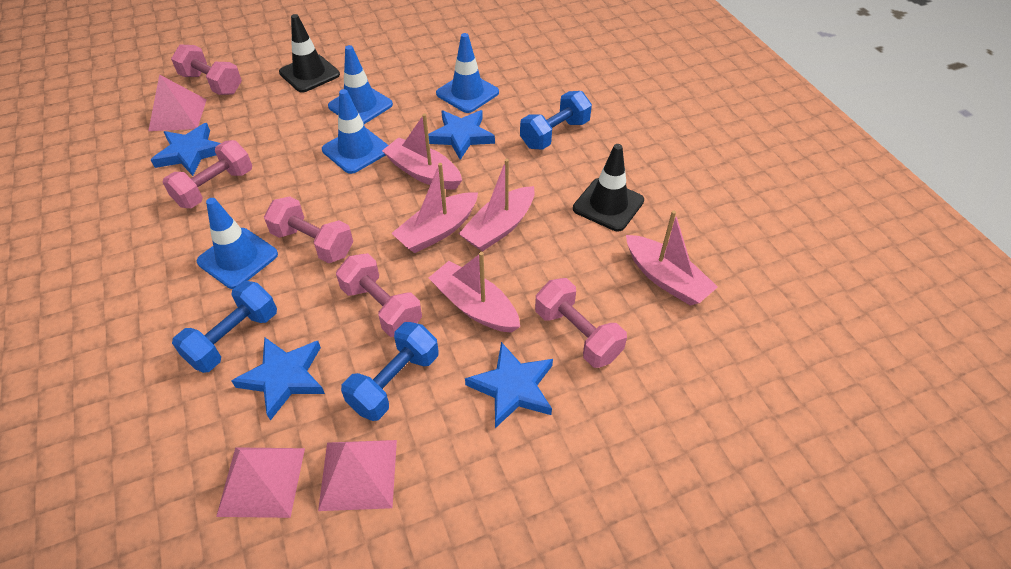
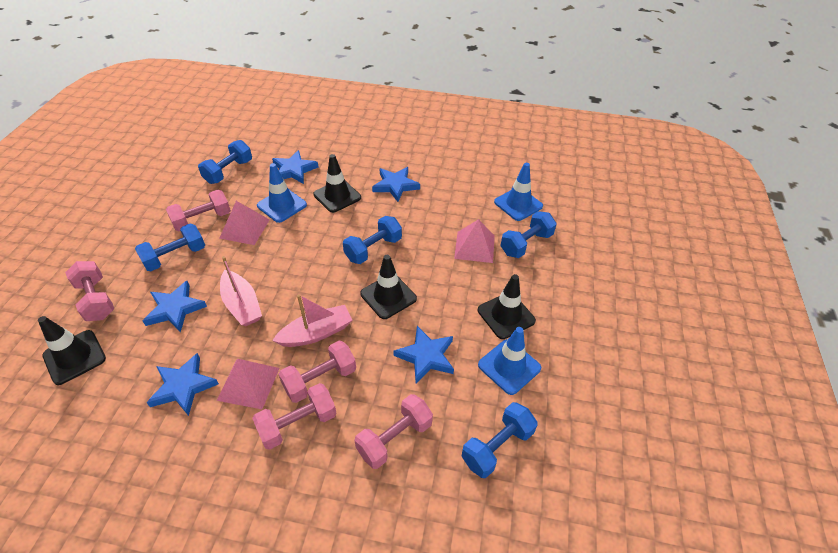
black traffic cone: 2 -> 4
blue dumbbell: 3 -> 5
blue star: 4 -> 5
blue traffic cone: 4 -> 3
pink boat: 5 -> 2

